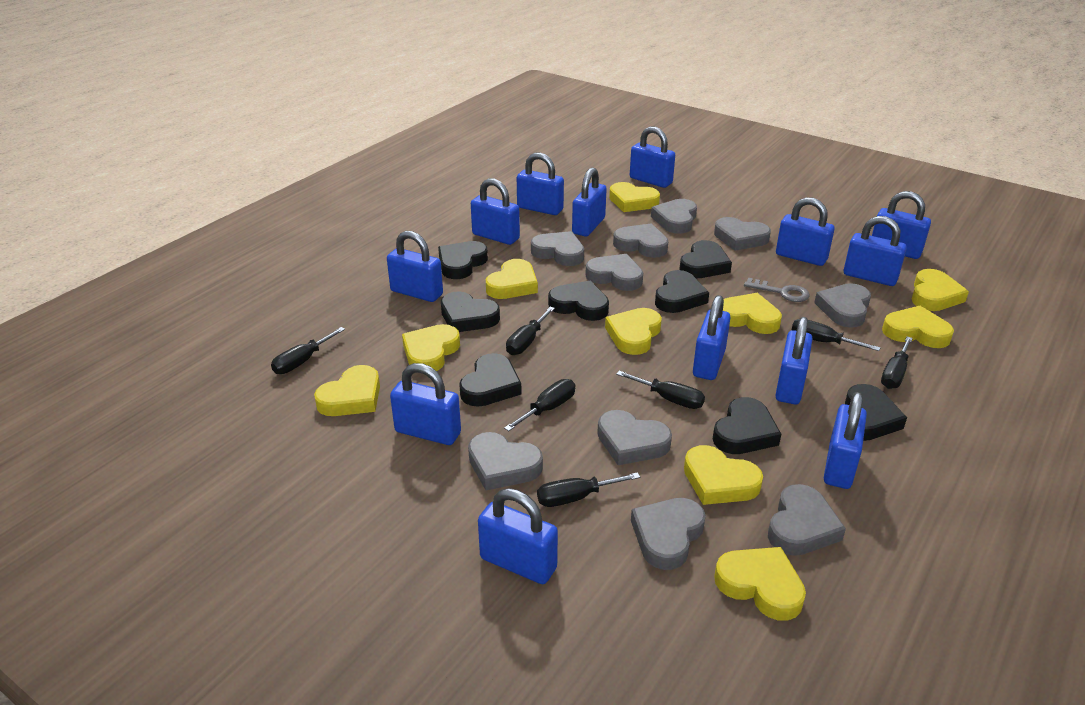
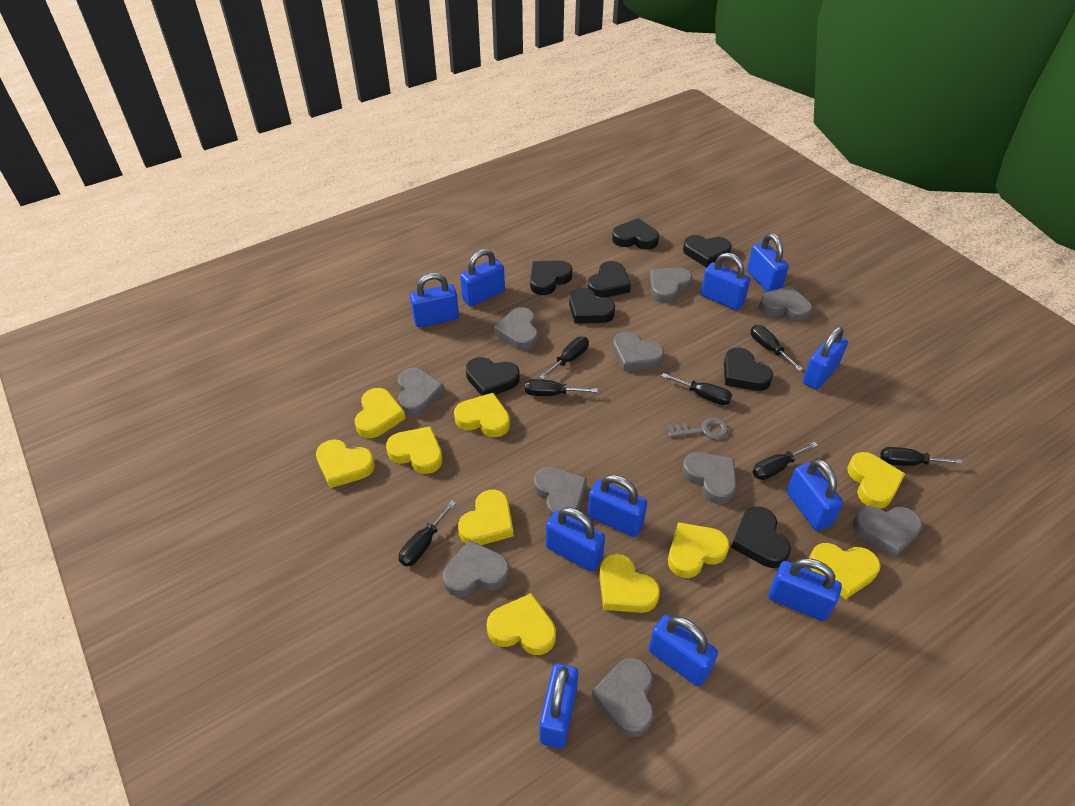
blue padlock: 13 -> 11

